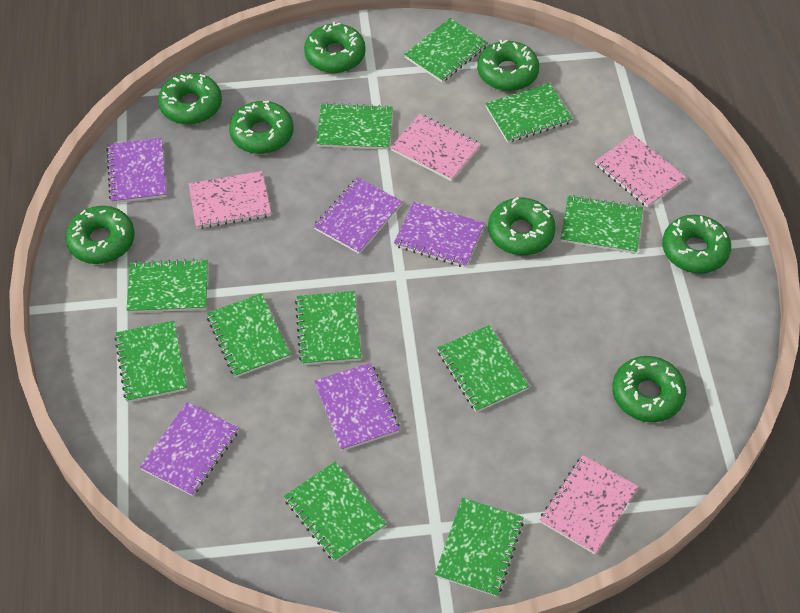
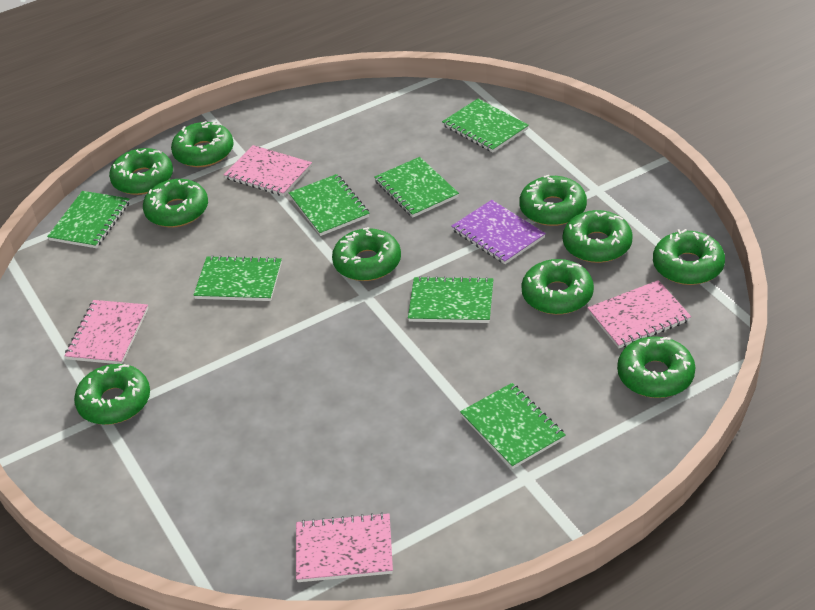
green donut: 8 -> 10
green notebook: 11 -> 7
purple notebook: 5 -> 1

